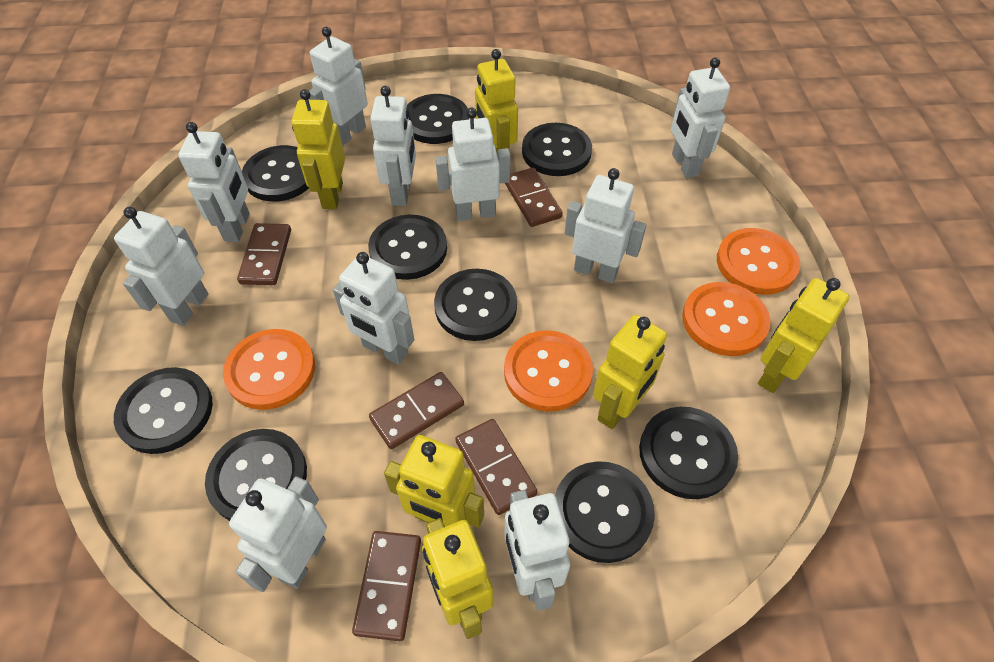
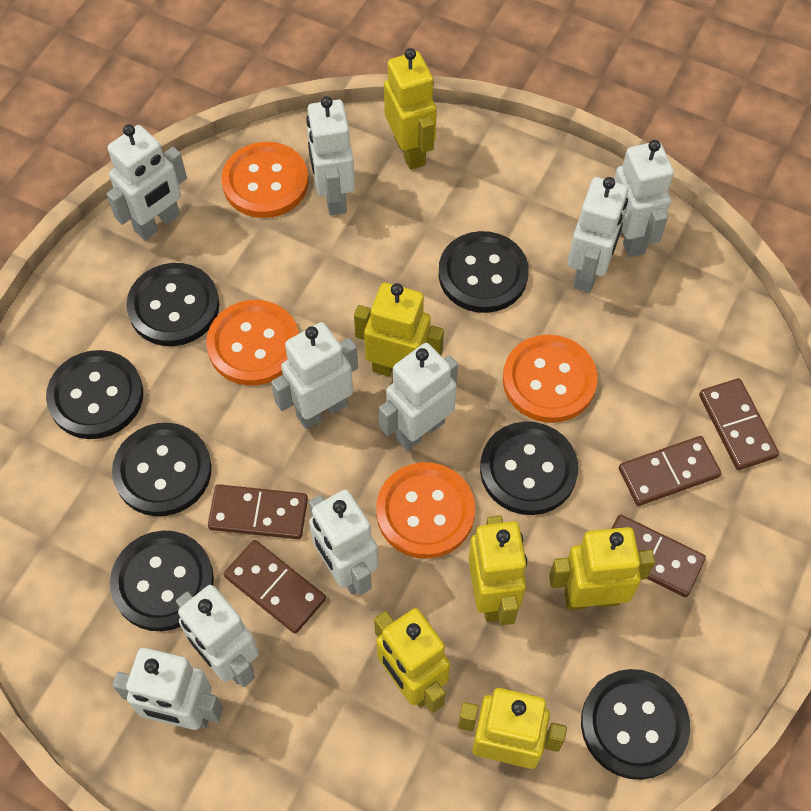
black button: 9 -> 7
white robot: 10 -> 9

